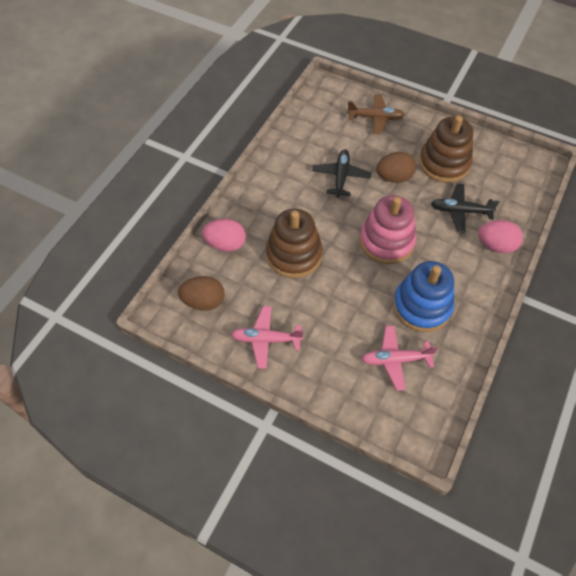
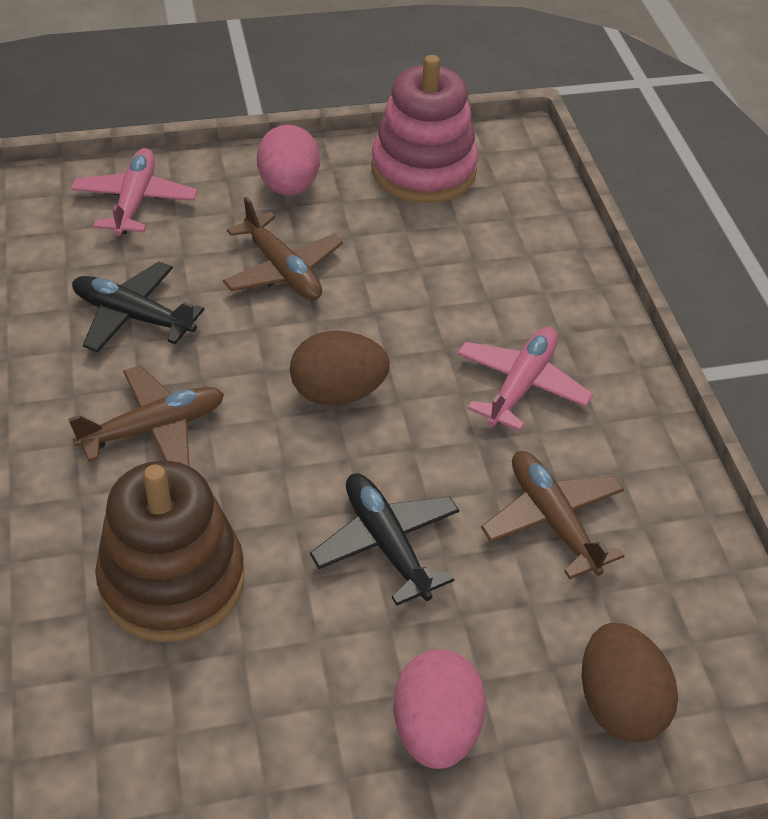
blue stacking toy: 1 -> 0
brown plane: 1 -> 3
brown stacking toy: 2 -> 1

